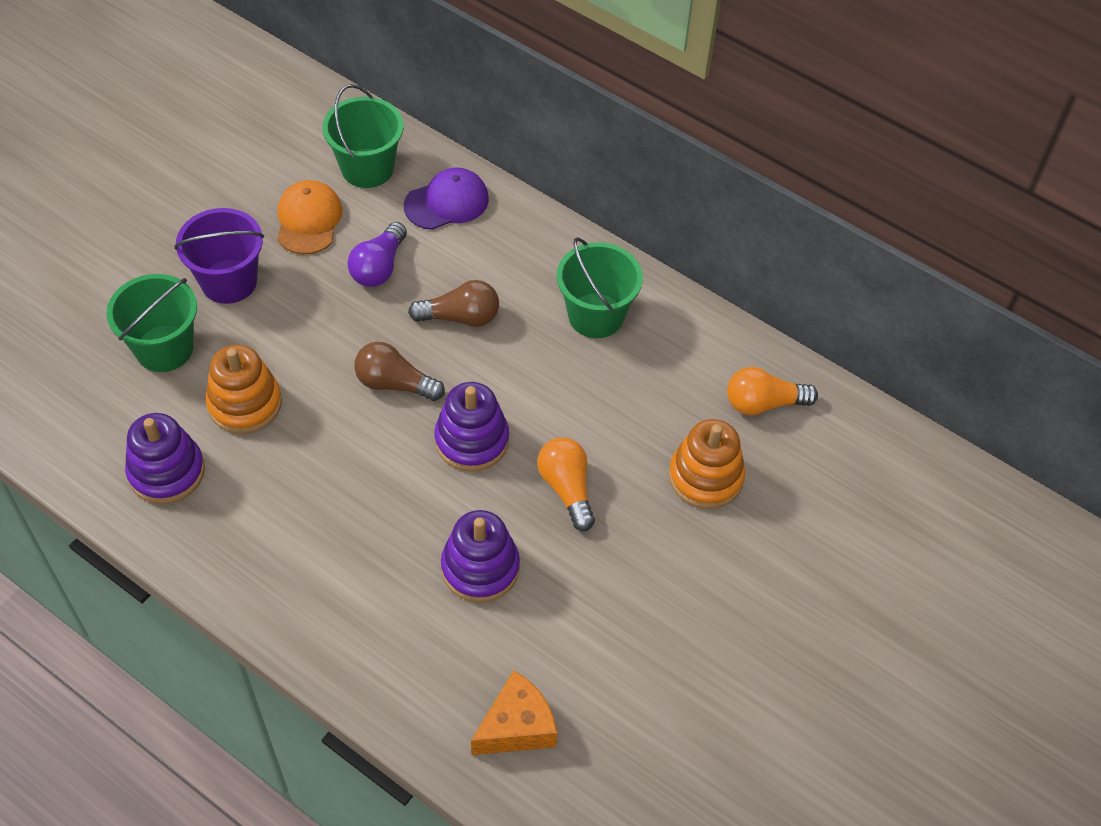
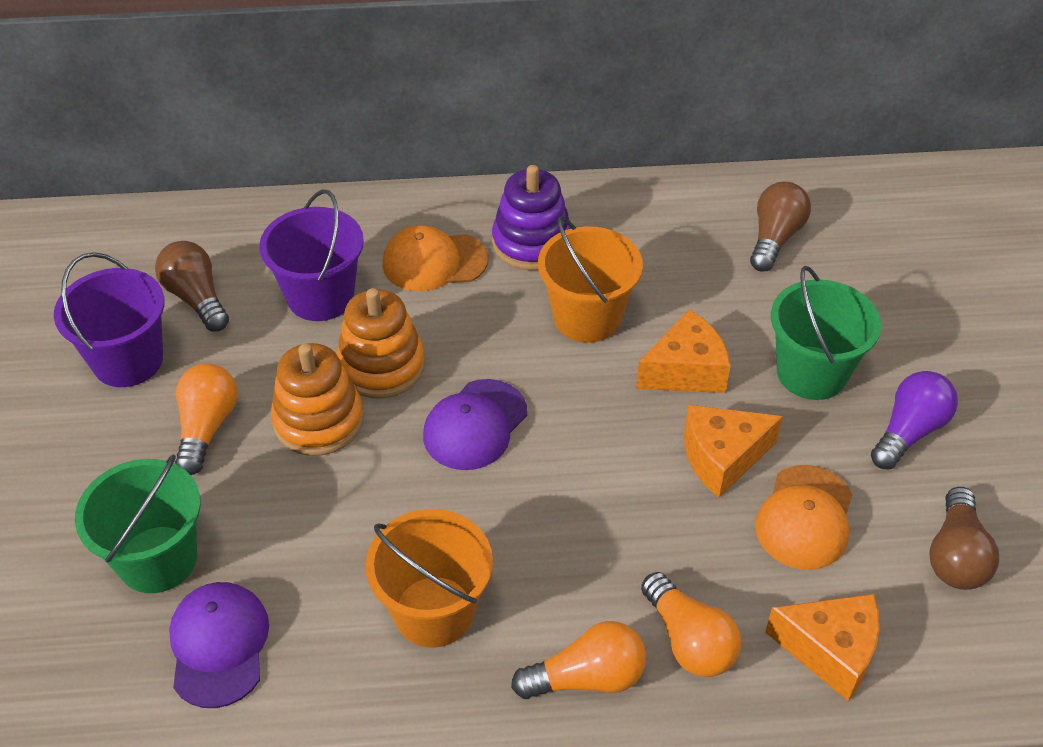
brown light bulb: 2 -> 3
green bucket: 3 -> 2
orange bucket: 0 -> 2
orange cap: 1 -> 2
orange cheese: 1 -> 3
orange light bulb: 2 -> 3
purple bucket: 1 -> 2
purple cap: 1 -> 2
purple stacking toy: 3 -> 1

